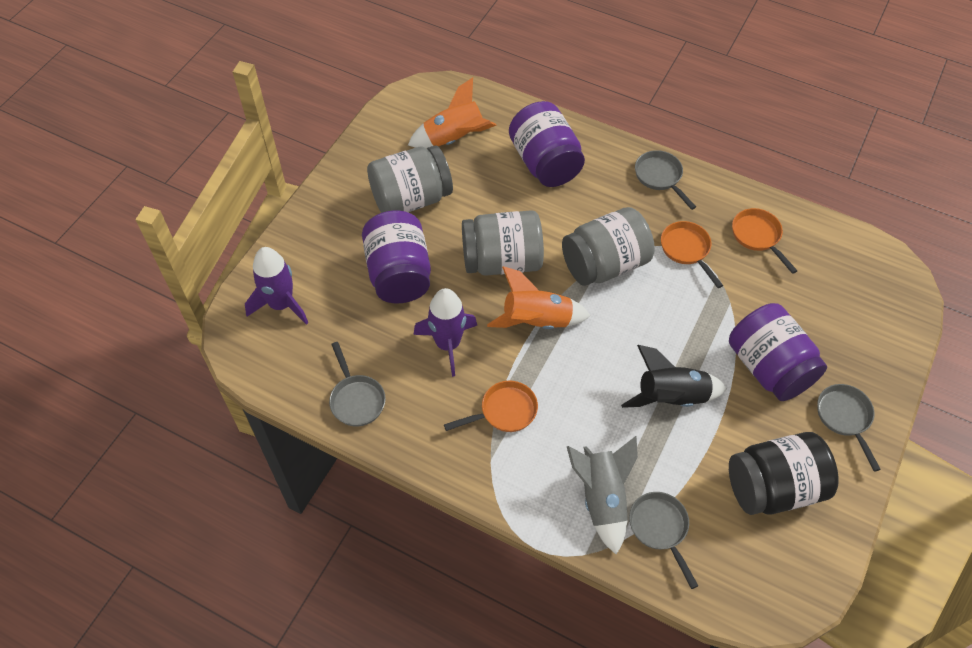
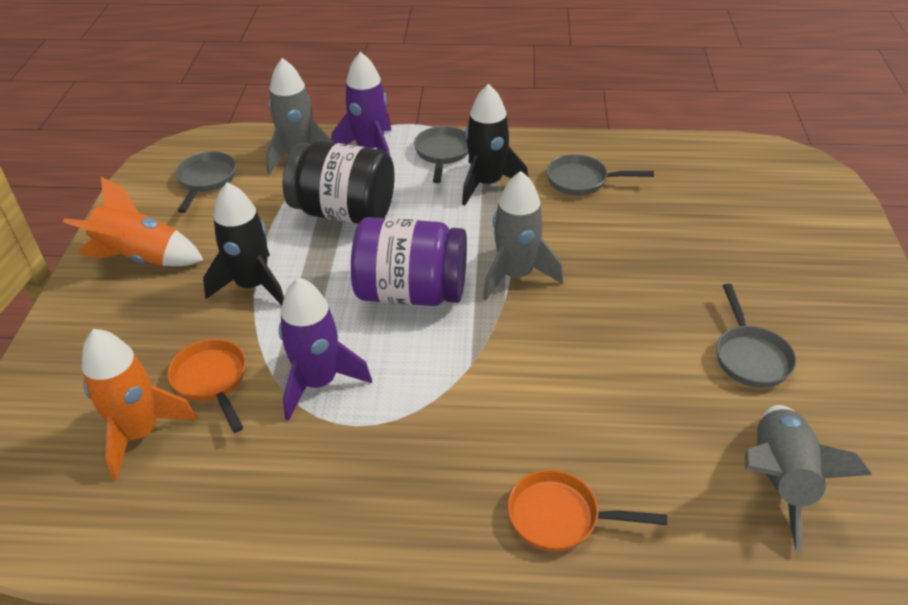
black rocket: 1 -> 2
grey jar: 3 -> 0
grey rocket: 1 -> 3
orange pan: 3 -> 2
purple jar: 3 -> 1

